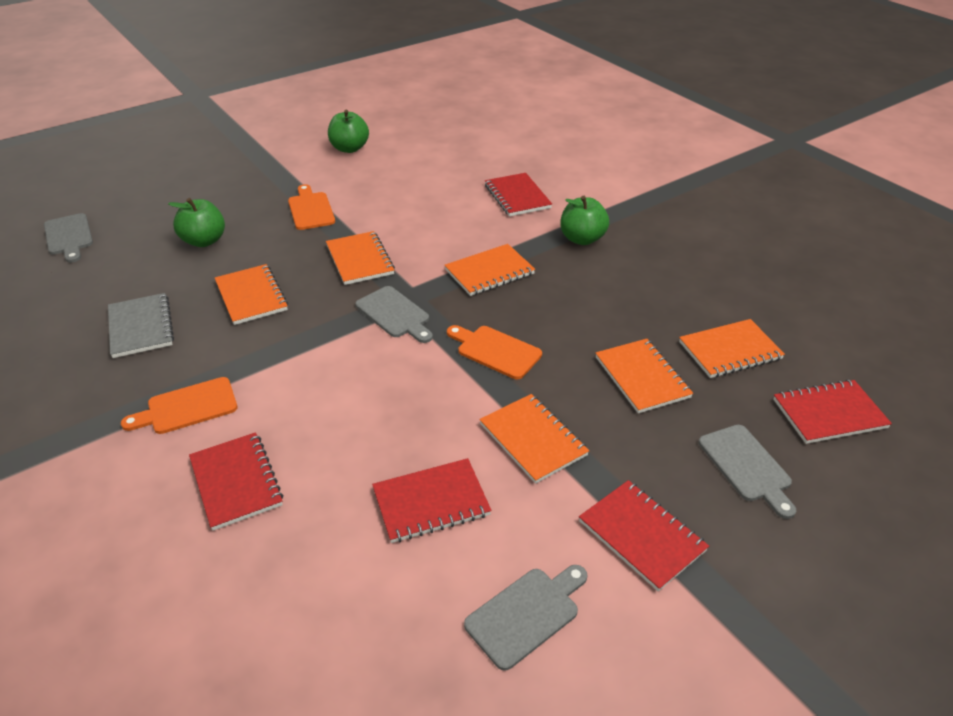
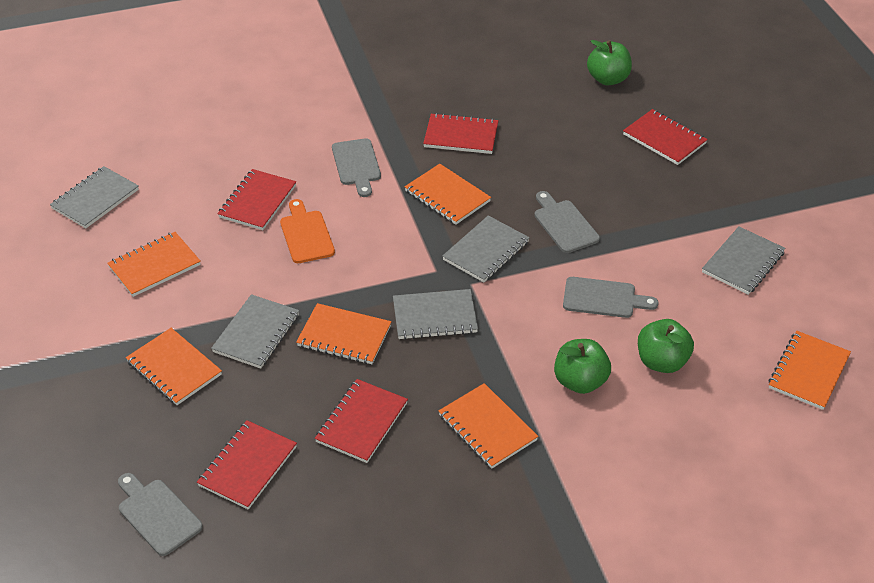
grey notebook: 1 -> 5
orange cutting board: 3 -> 1

